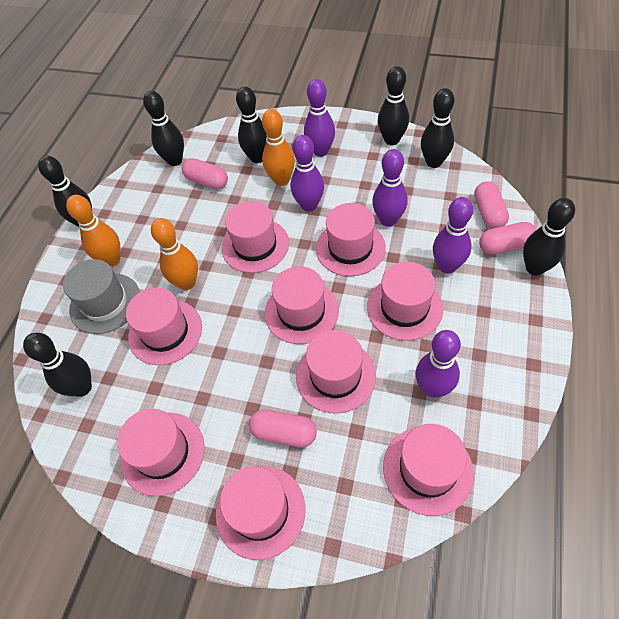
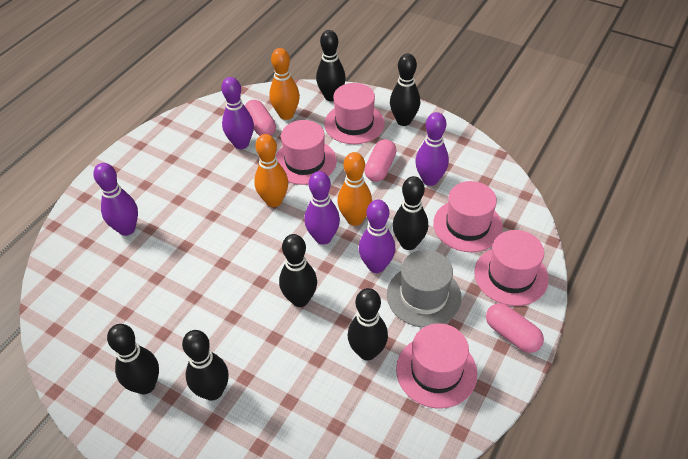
pink capsule: 4 -> 3
pink hat: 9 -> 5

